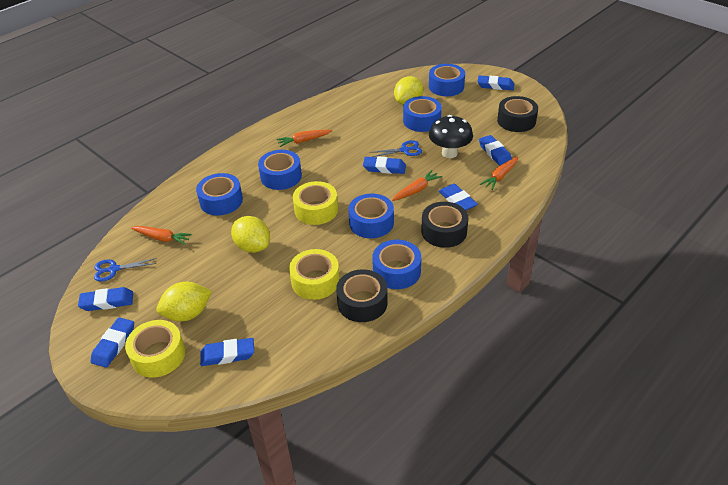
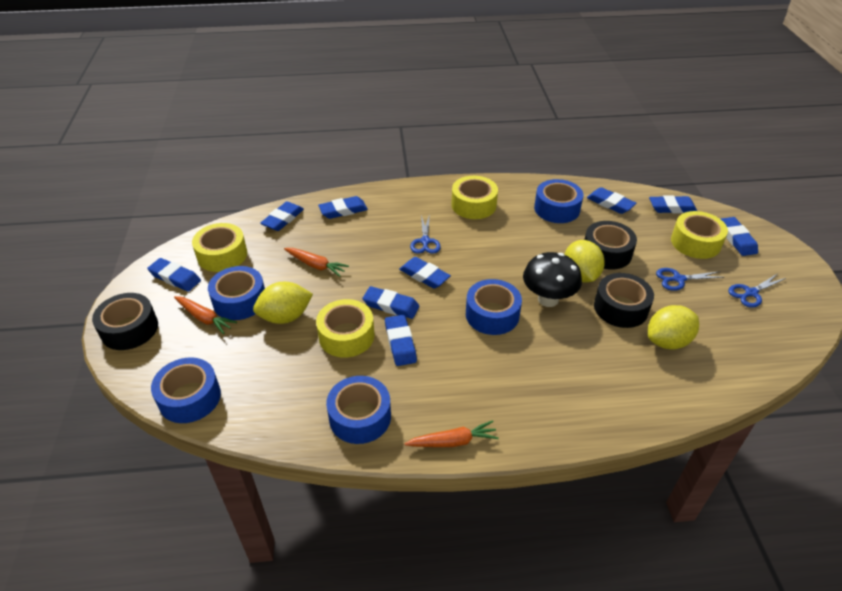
blue eraser: 7 -> 9
blue scissors: 2 -> 3
blue tape: 6 -> 5
orange carrot: 4 -> 3
yellow tape: 3 -> 4

